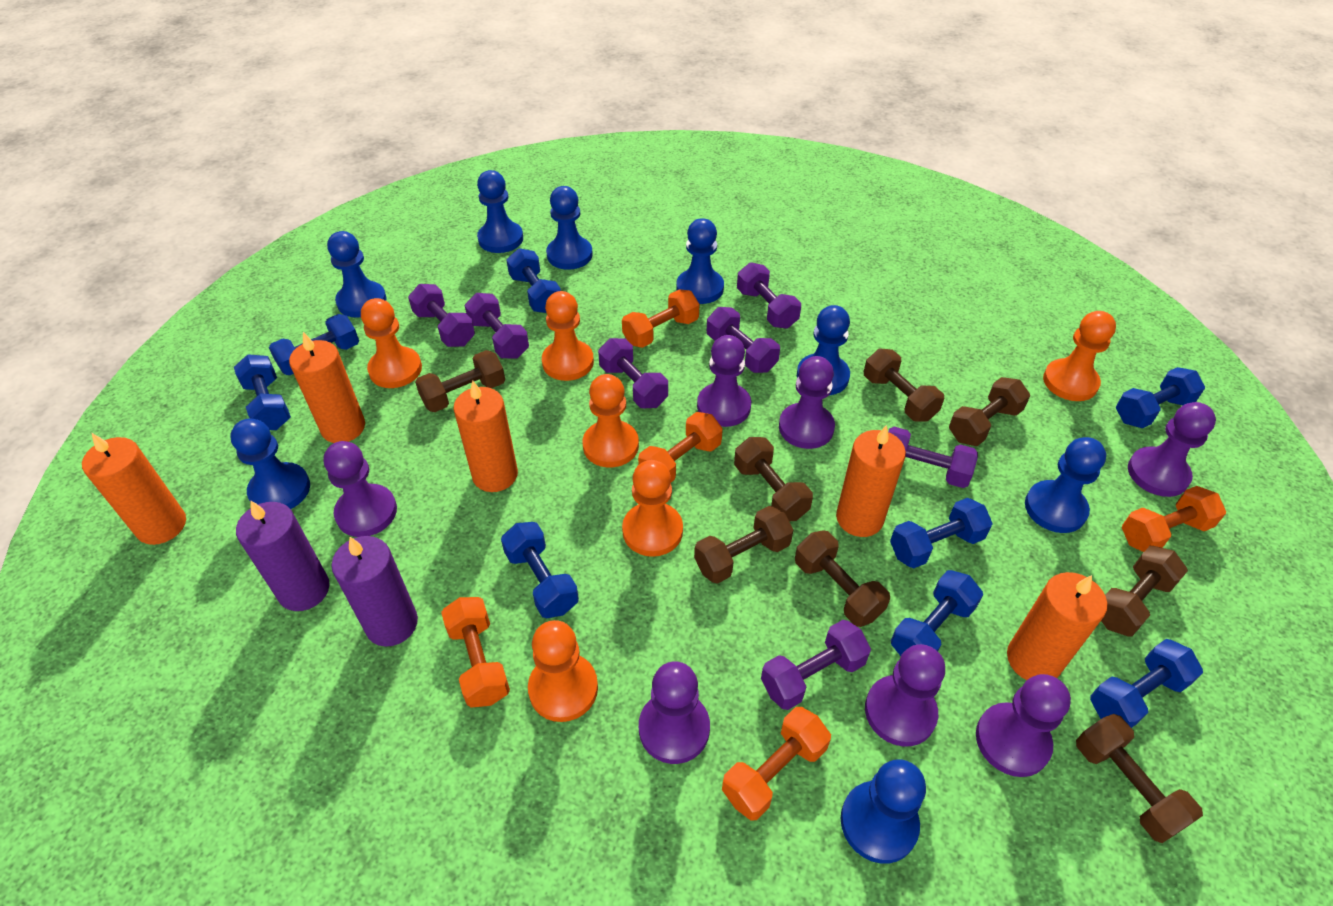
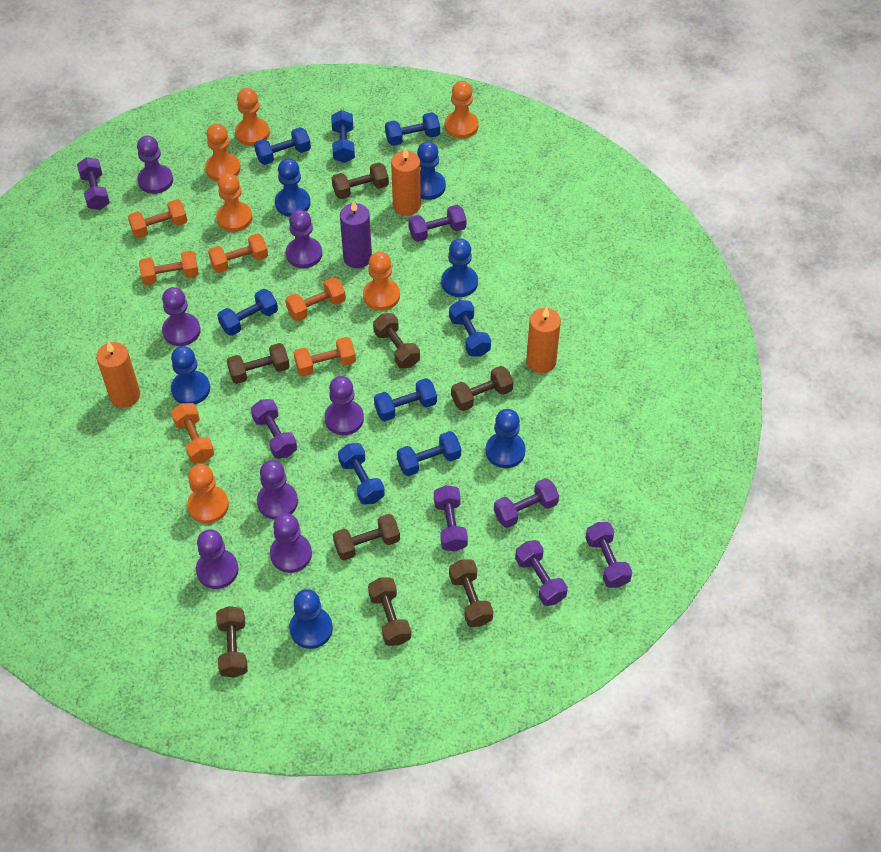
blue pawn: 8 -> 6
orange candle: 5 -> 3
orange dumbbell: 5 -> 6
purple candle: 2 -> 1

